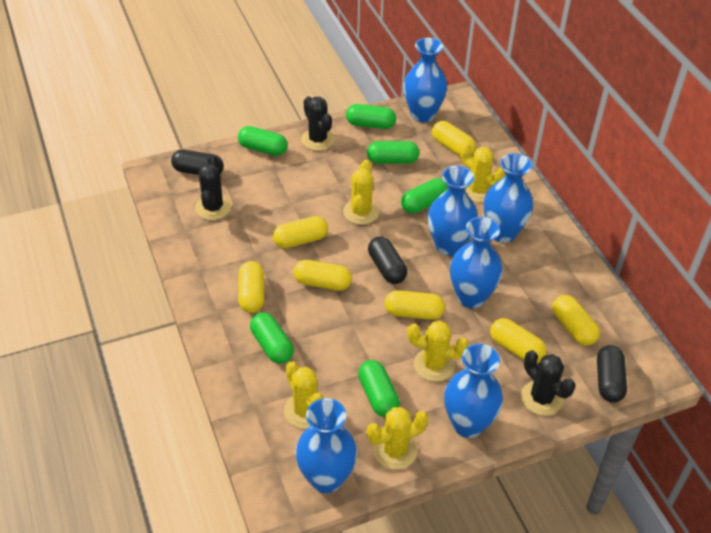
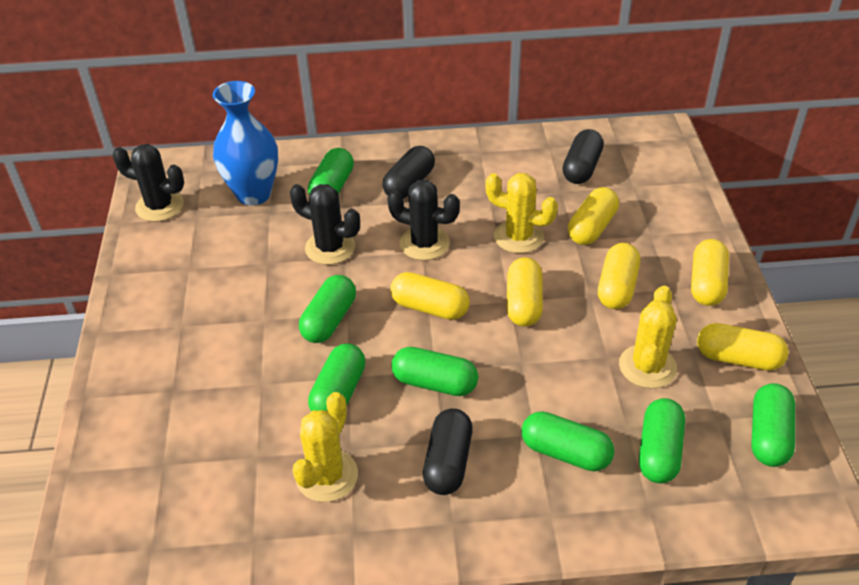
blue vase: 6 -> 1
green capsule: 6 -> 7
yellow cactus: 5 -> 3
yellow capsule: 7 -> 6

